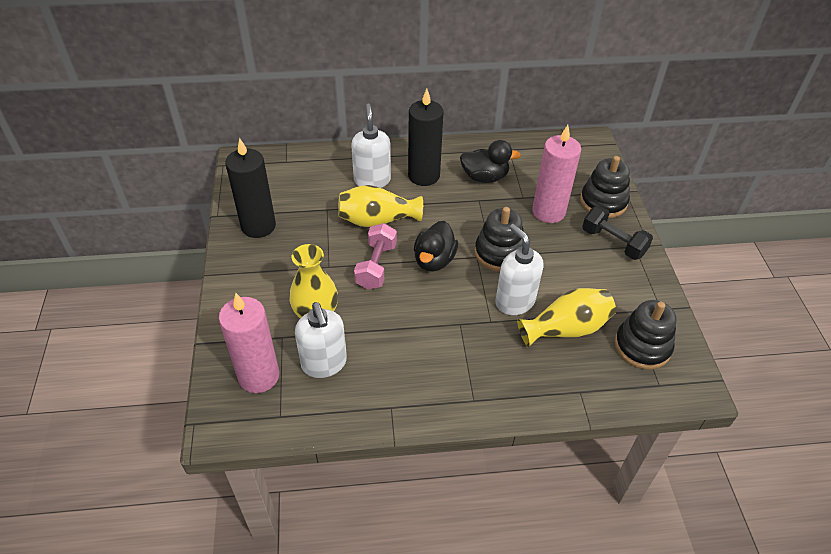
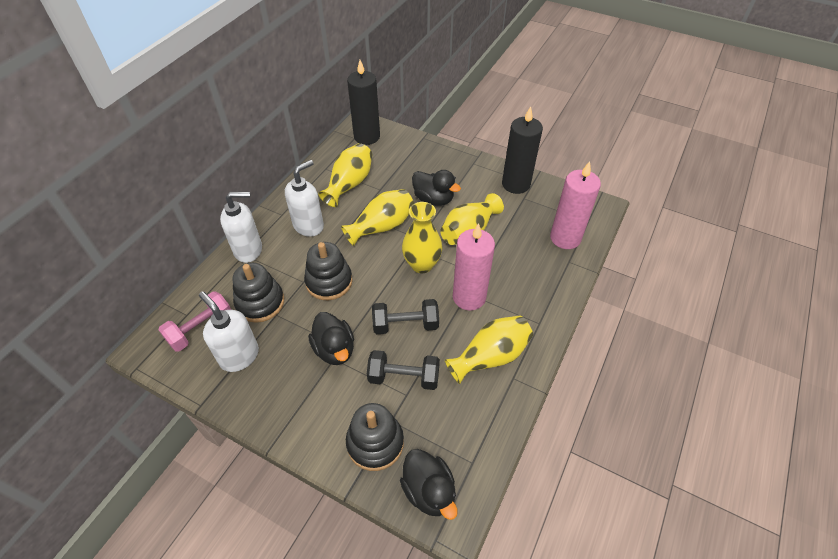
black duck: 2 -> 3
black dumbbell: 1 -> 2
yellow vase: 3 -> 5

